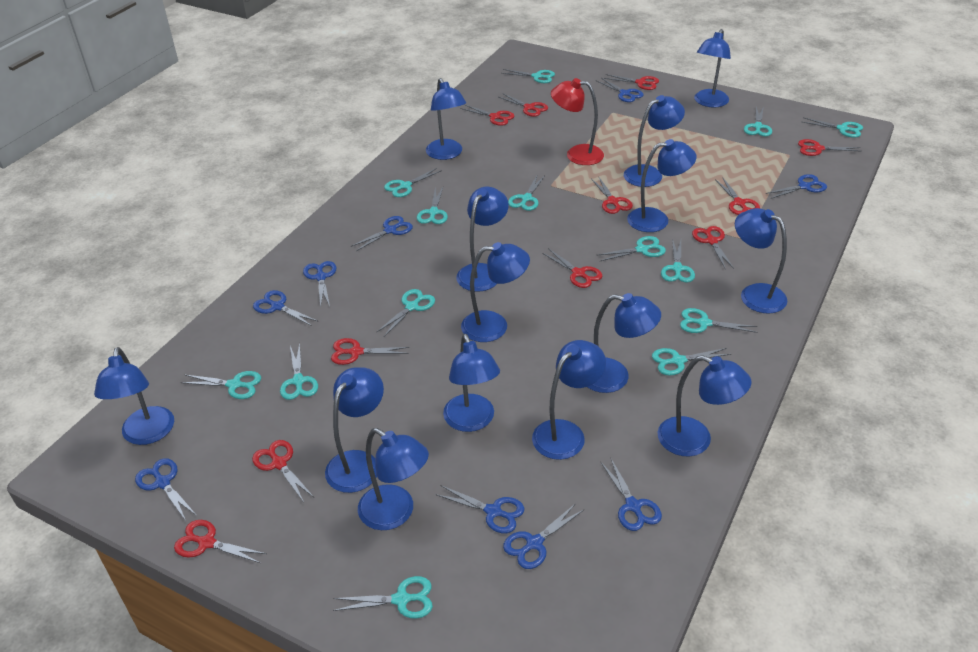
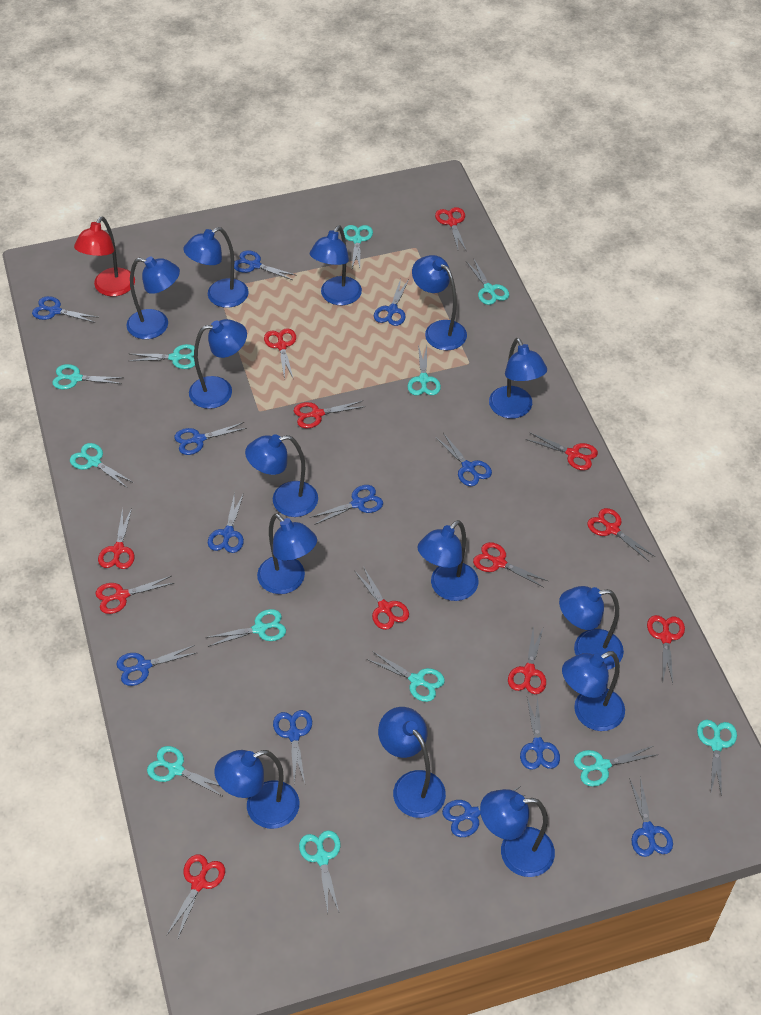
blue scissors: 9 -> 12
red scissors: 11 -> 12
turquoise scissors: 14 -> 12

